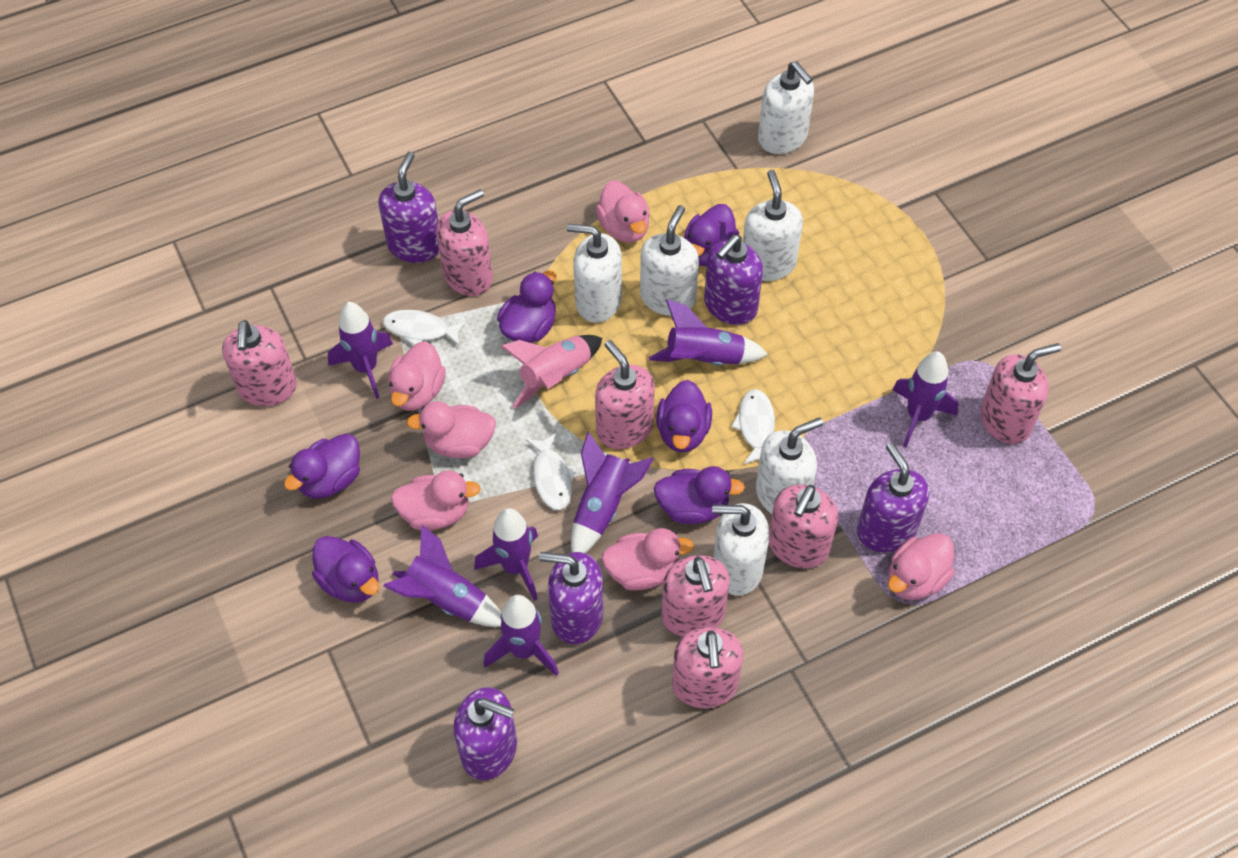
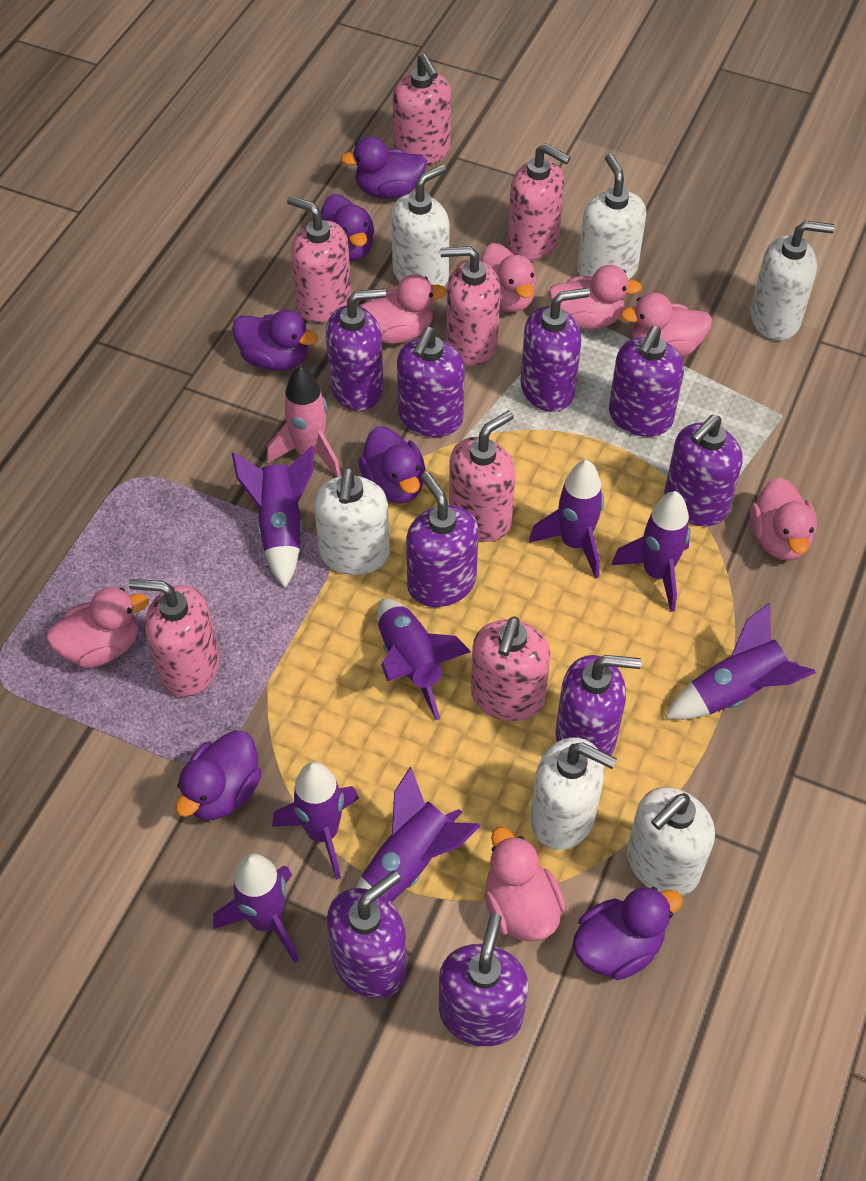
pink duck: 6 -> 7
purple rocket: 7 -> 8
purple soap dispenser: 5 -> 9
white fish: 3 -> 0

